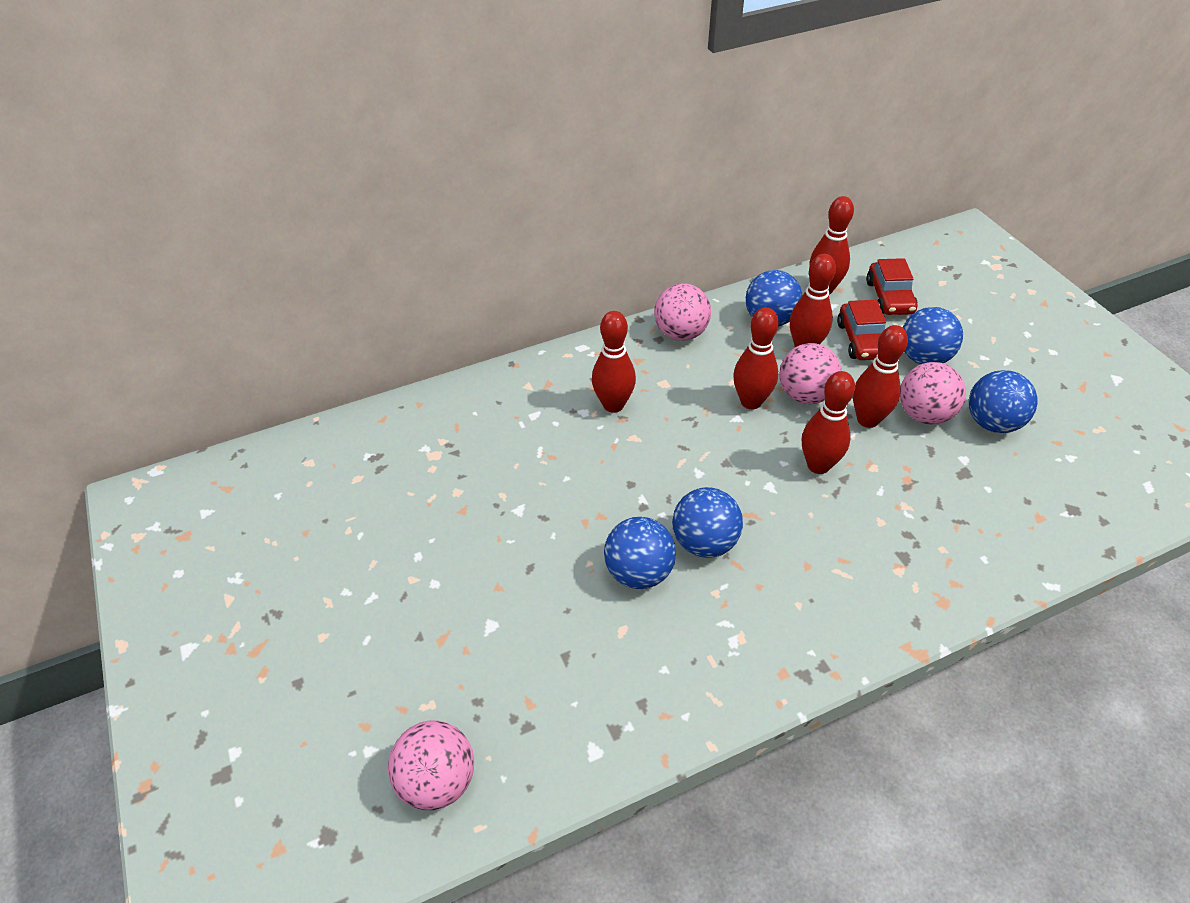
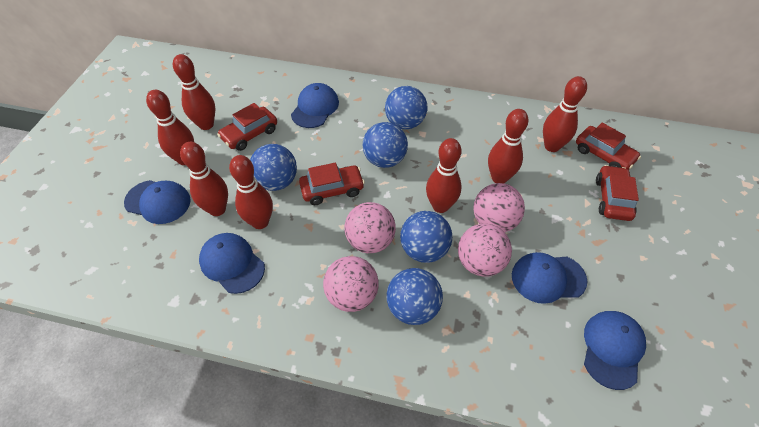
blue cap: 0 -> 5
red bowling pin: 6 -> 7
red car: 2 -> 4

